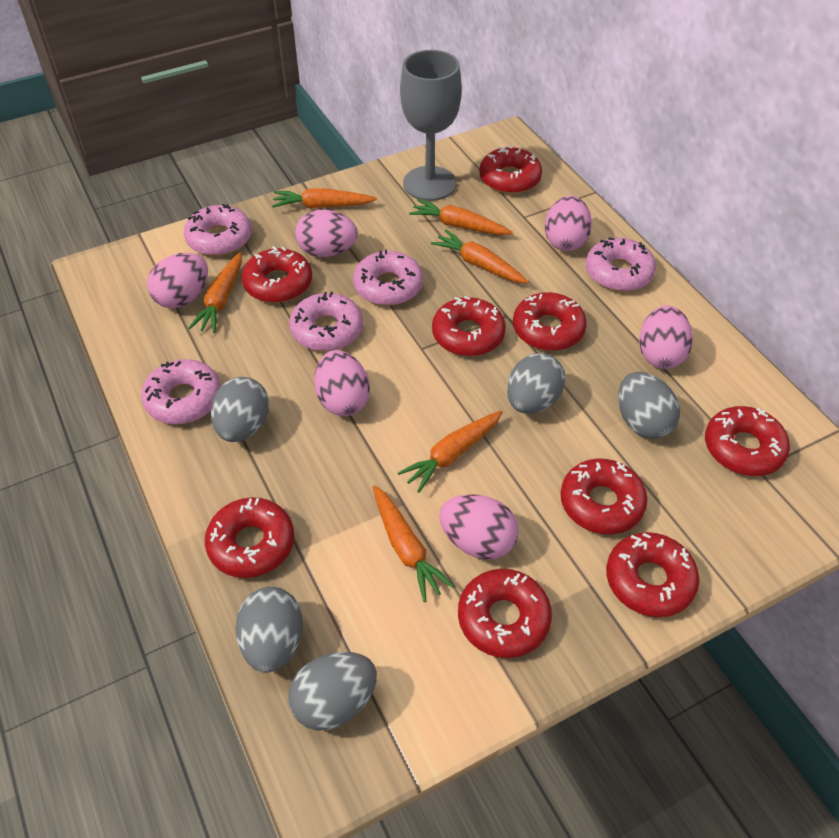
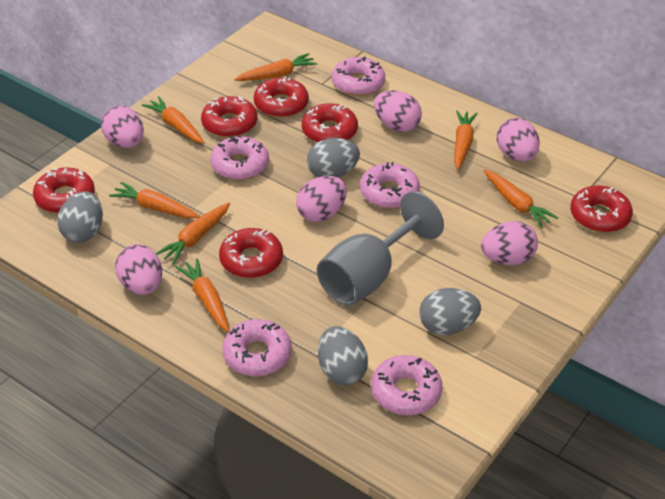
grey egg: 5 -> 4
orange carrot: 6 -> 7
red donut: 9 -> 6

